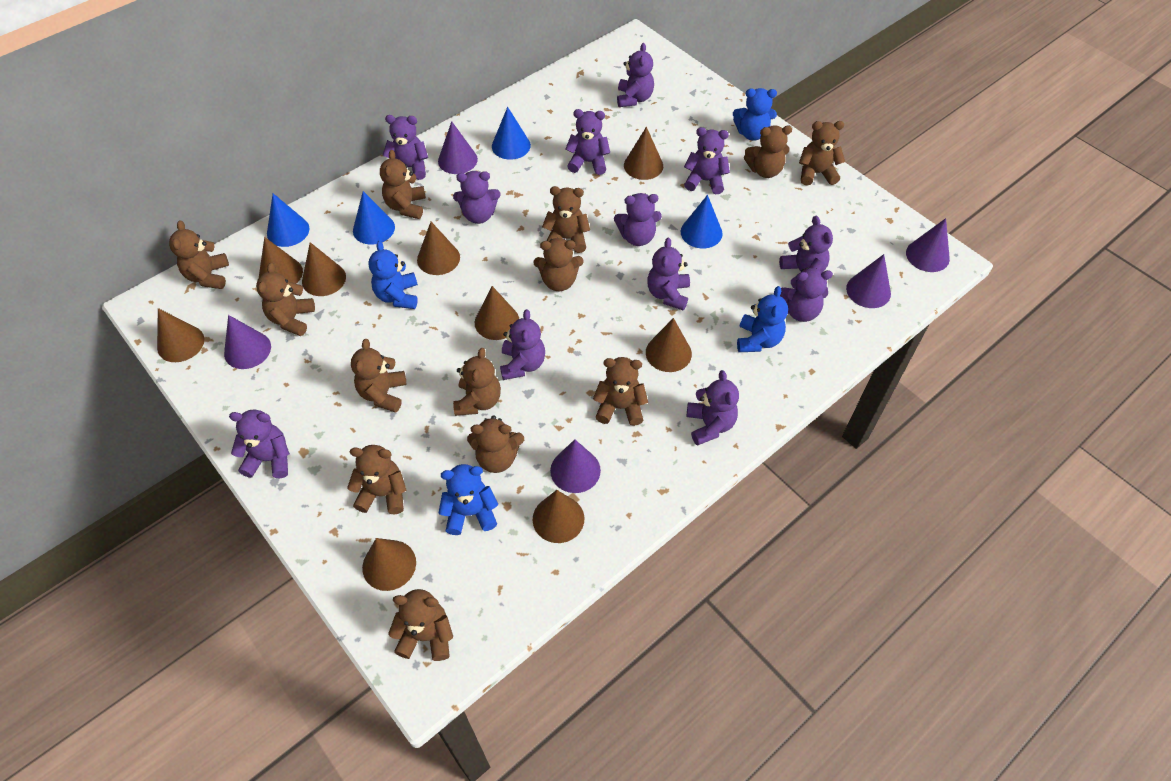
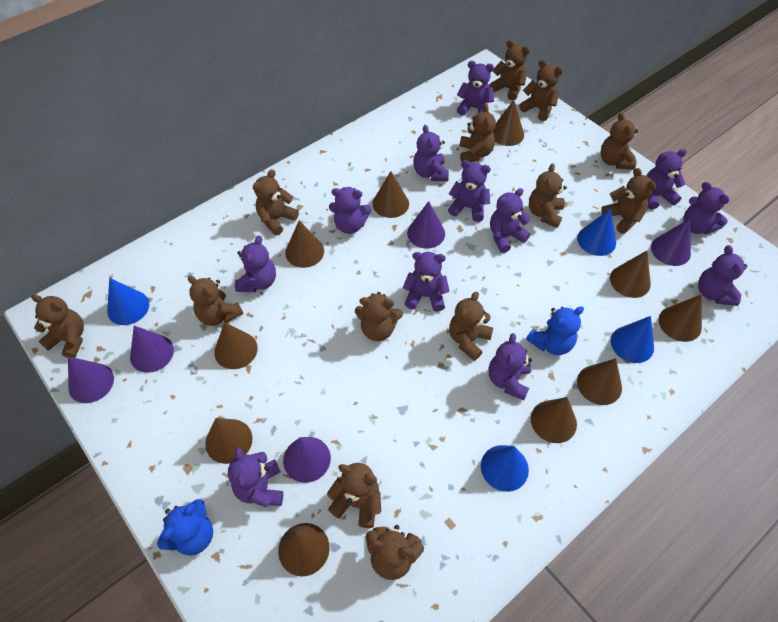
blue teddy bear: 4 -> 2
brown cone: 9 -> 10

